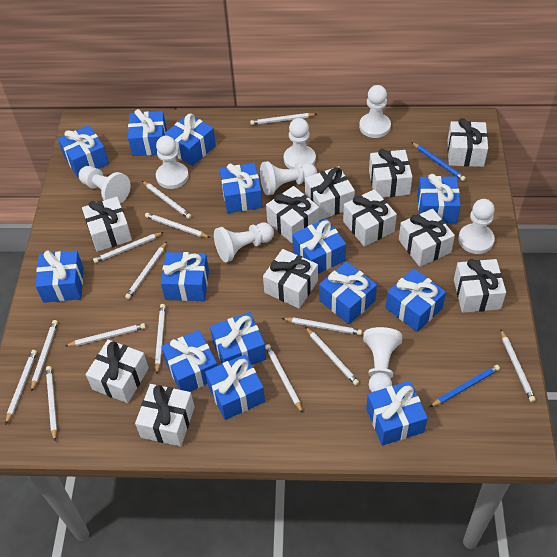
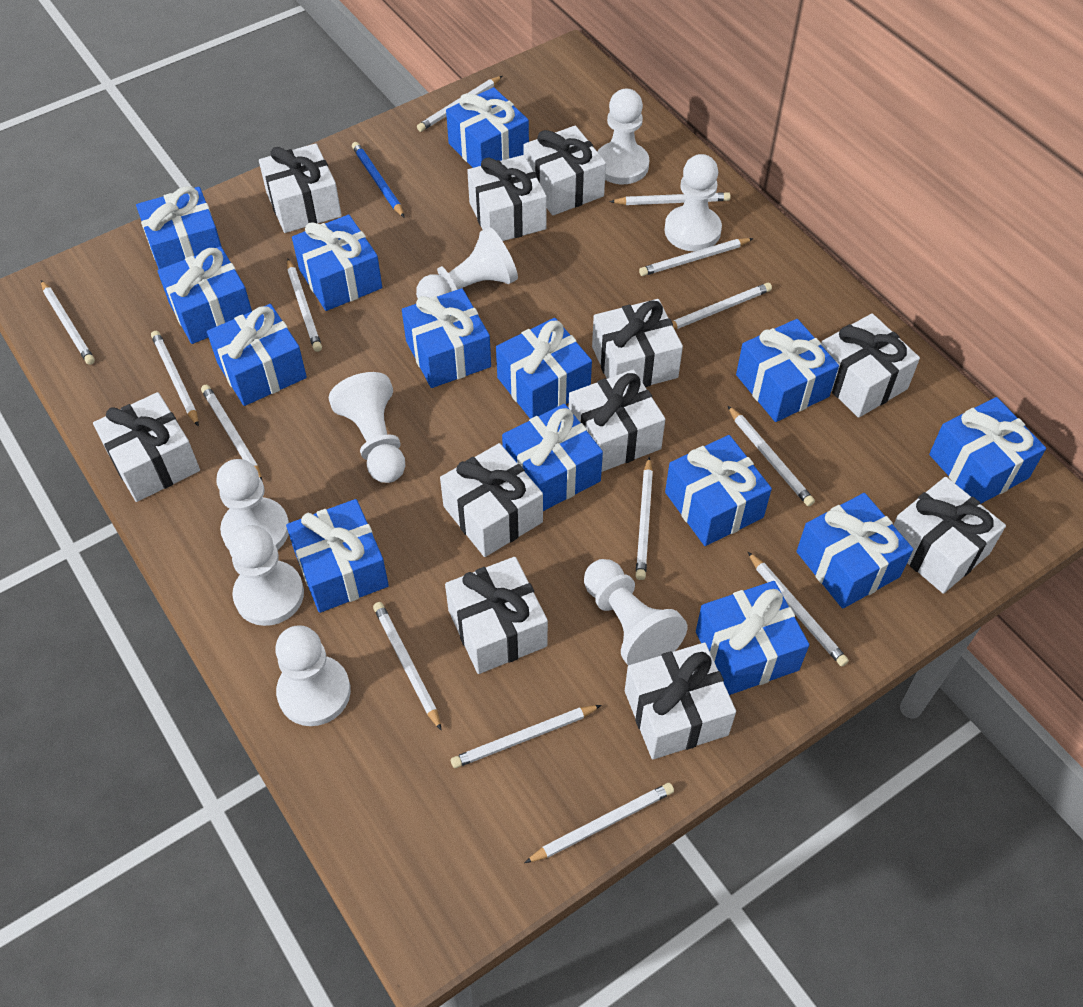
blue pencil: 2 -> 1

